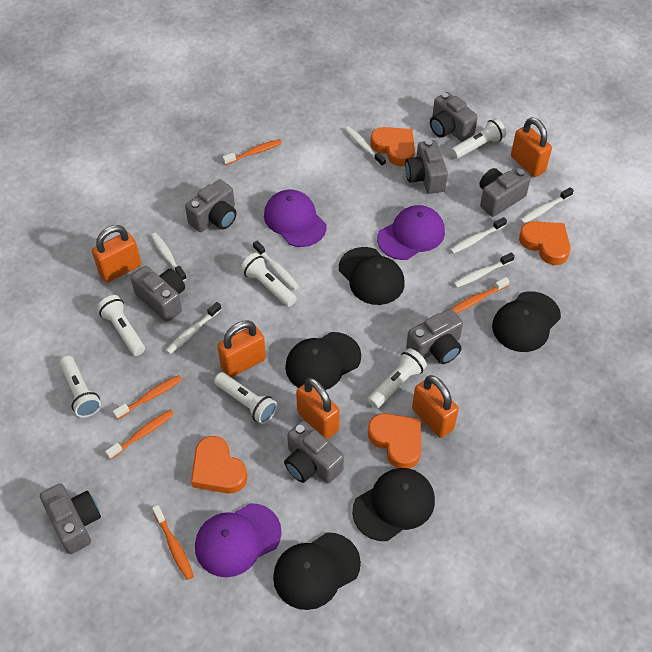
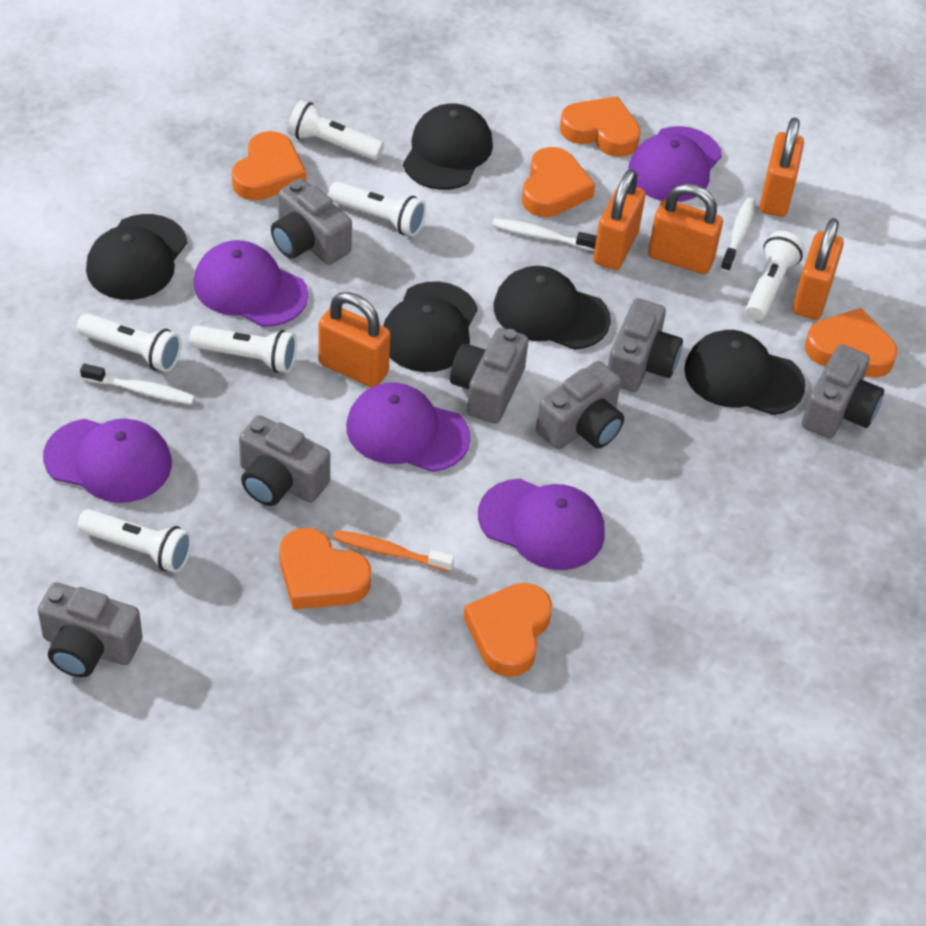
grey camera: 8 -> 7
orange heart: 4 -> 6
orange toothbrush: 5 -> 1
purple cap: 3 -> 5
white toothbrush: 7 -> 3

